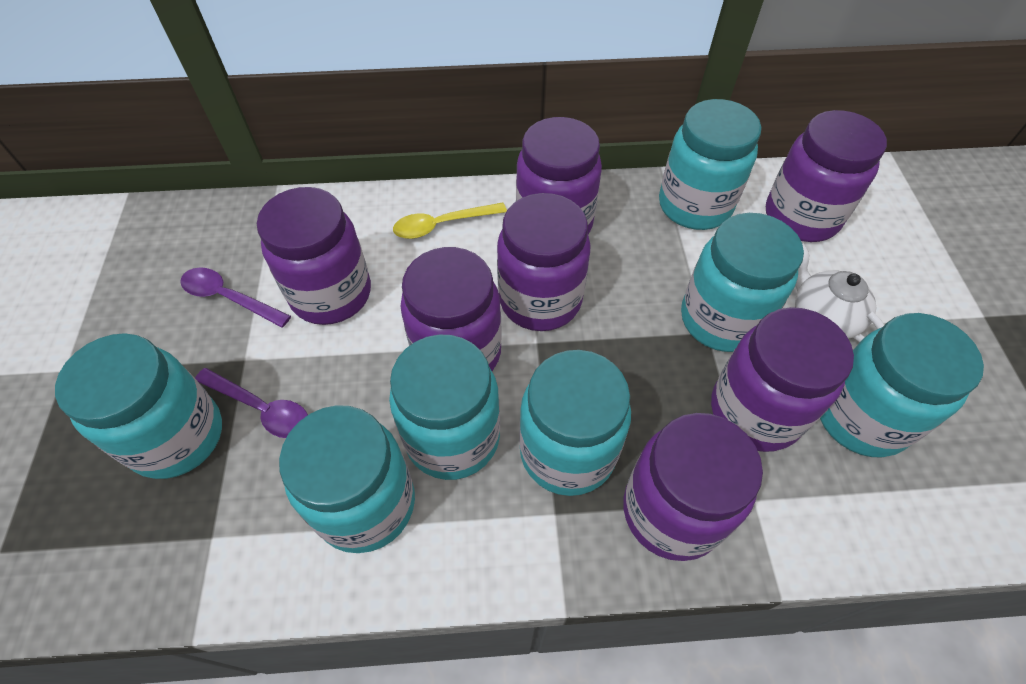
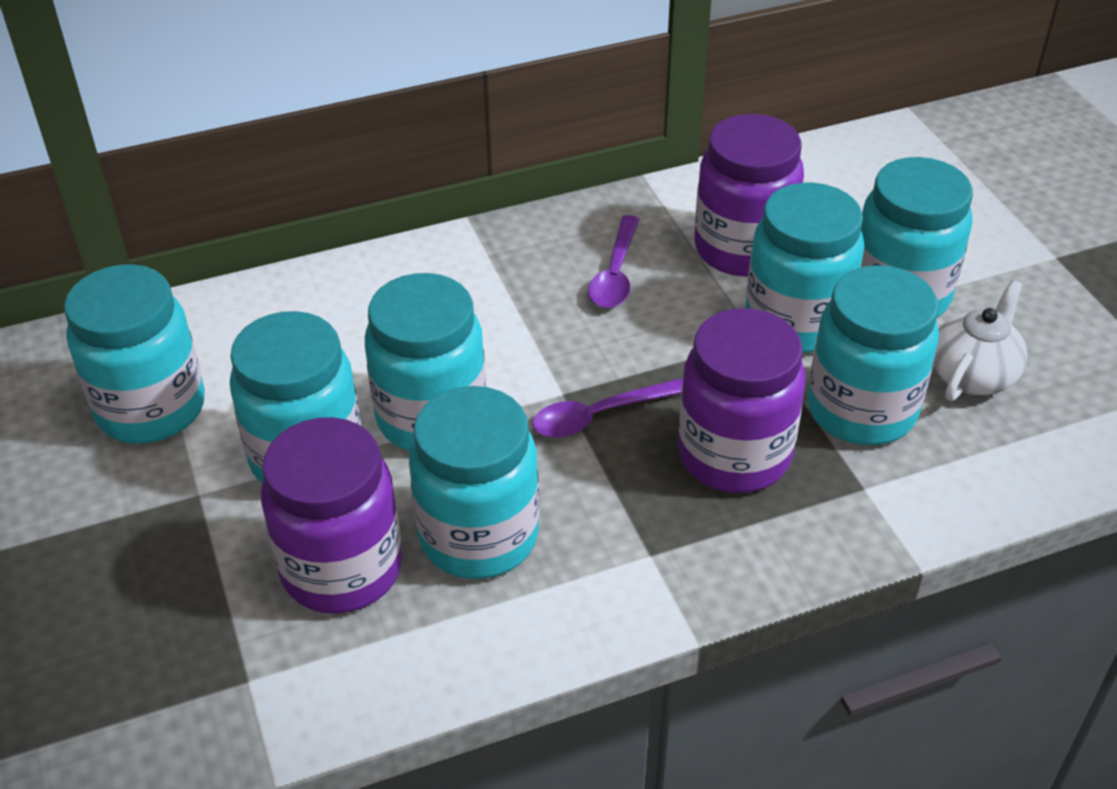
purple jar: 7 -> 3
yellow spoon: 1 -> 0

